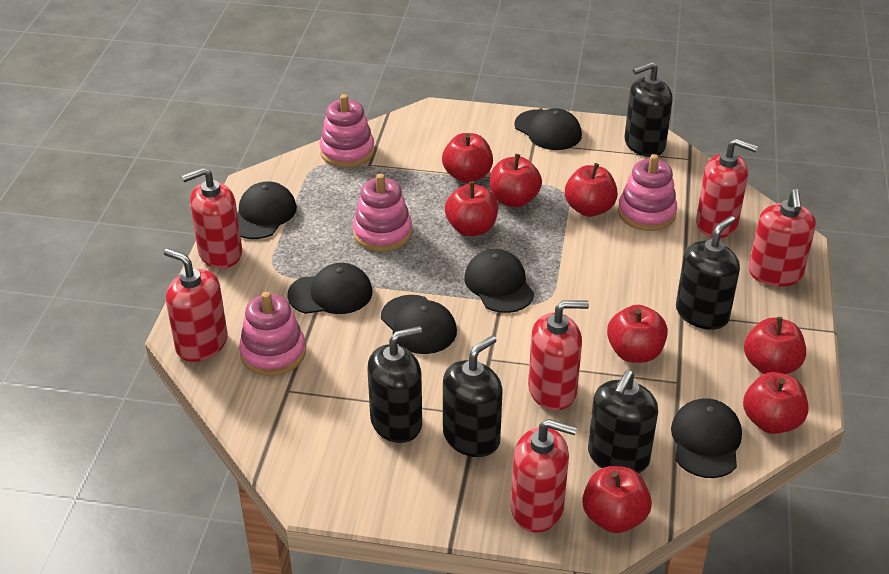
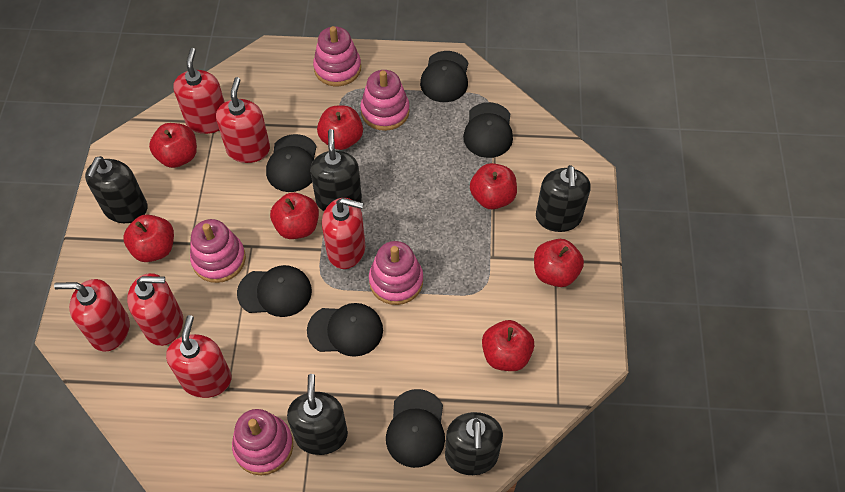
pink stacking toy: 4 -> 5
red apple: 8 -> 7

